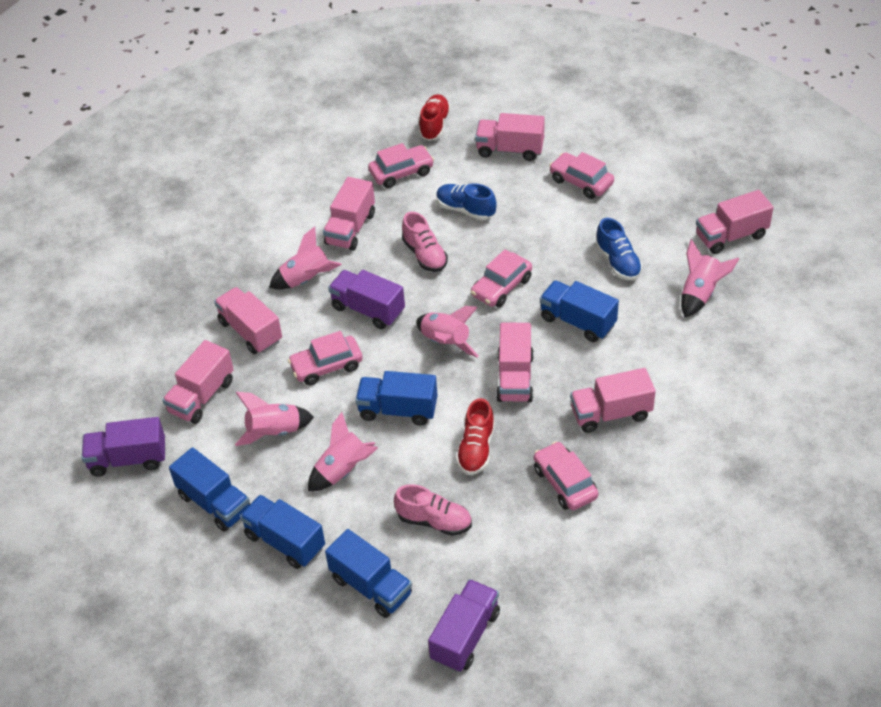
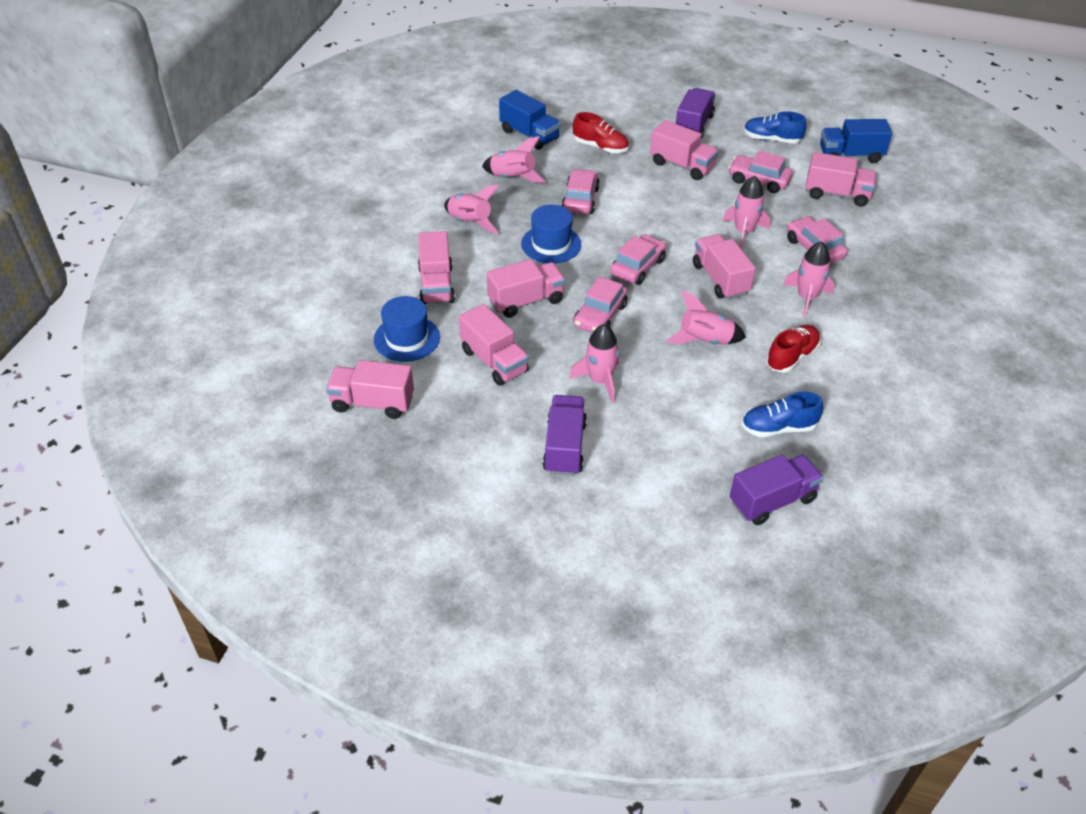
blue hat: 0 -> 2
blue truck: 5 -> 2
pink rocket: 5 -> 6
pink shoe: 2 -> 0

